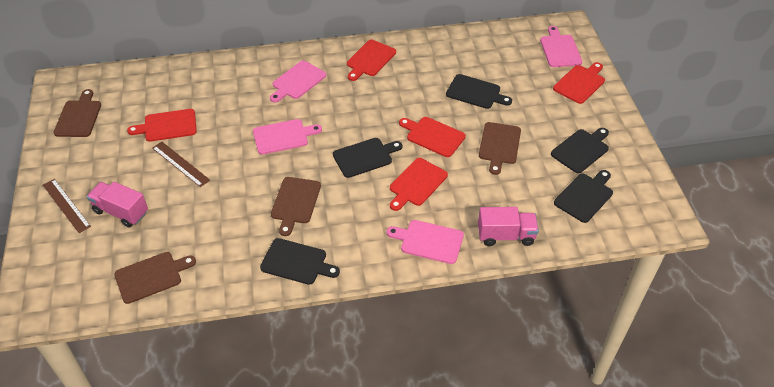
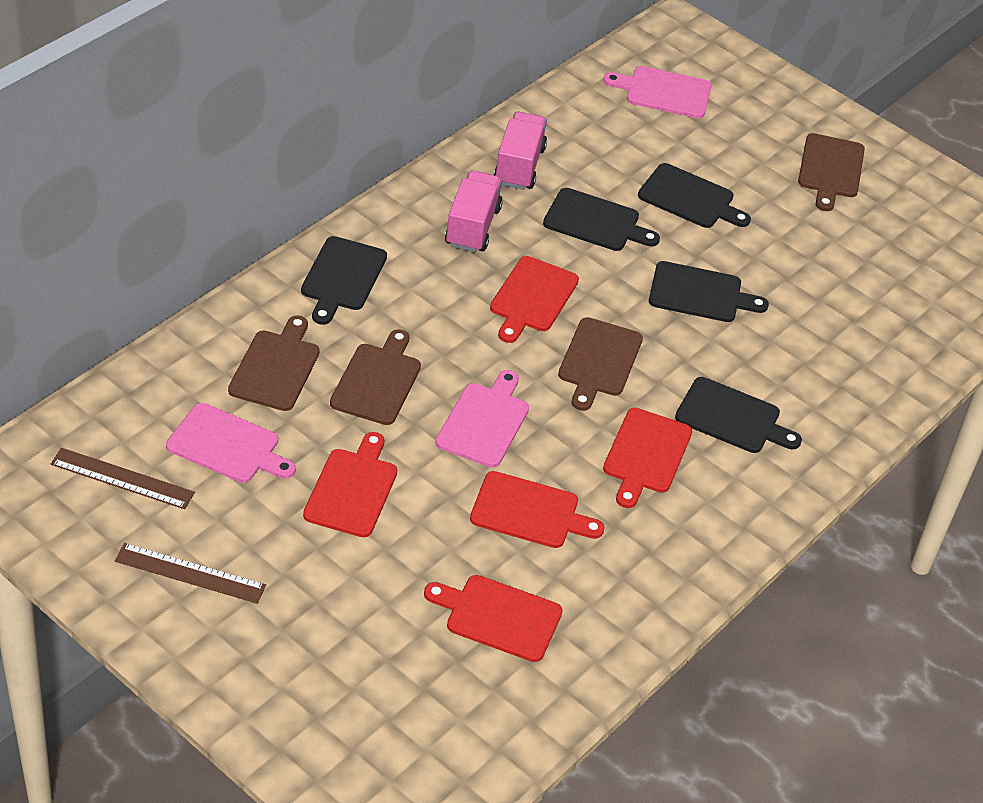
pink cutting board: 4 -> 3

